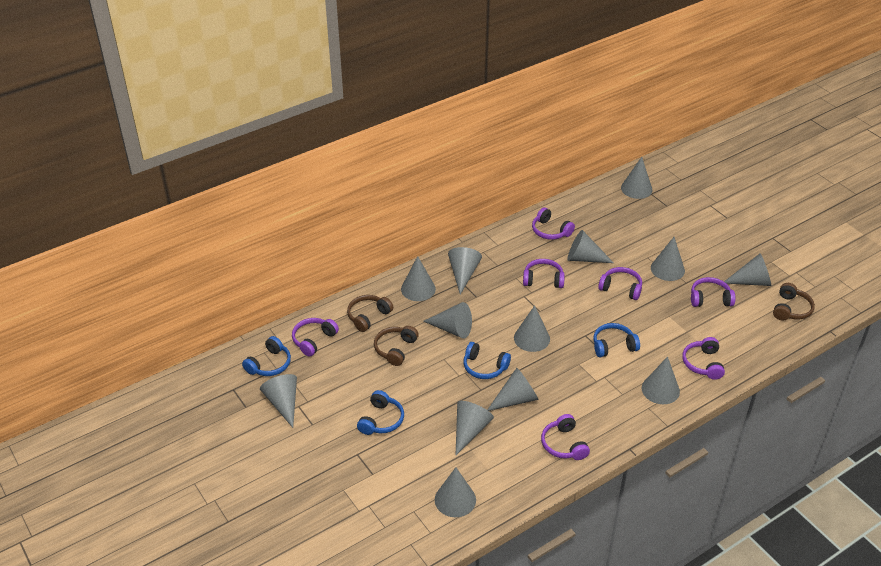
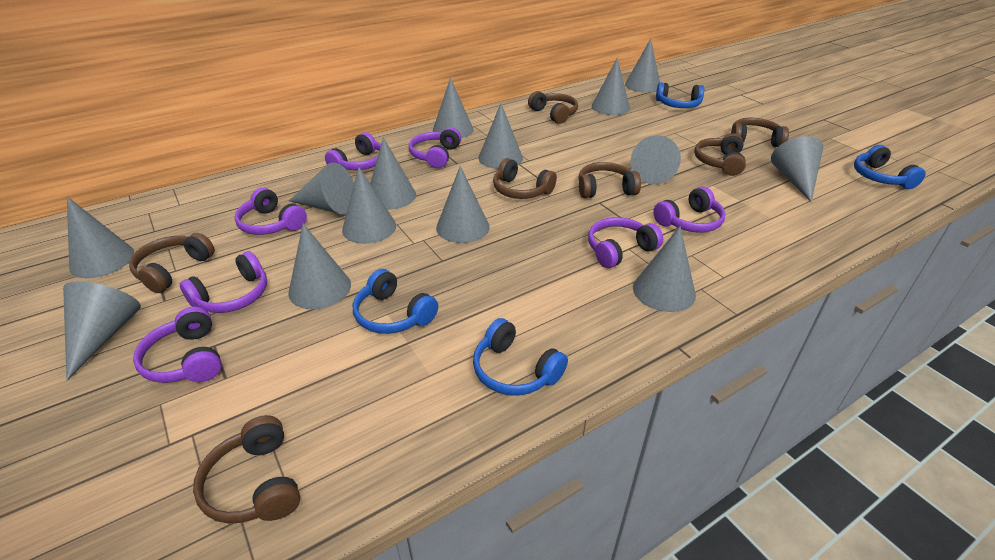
brown headphones: 3 -> 7
grey cone: 13 -> 14

